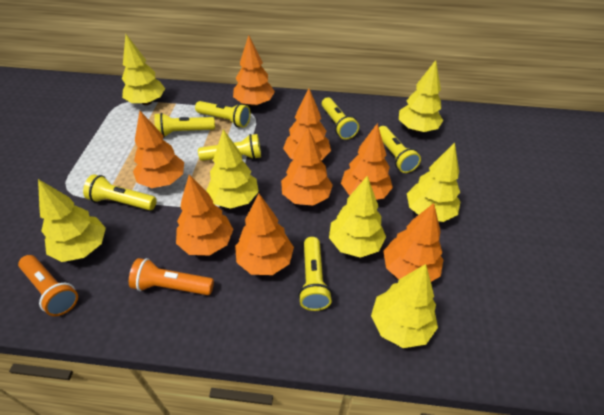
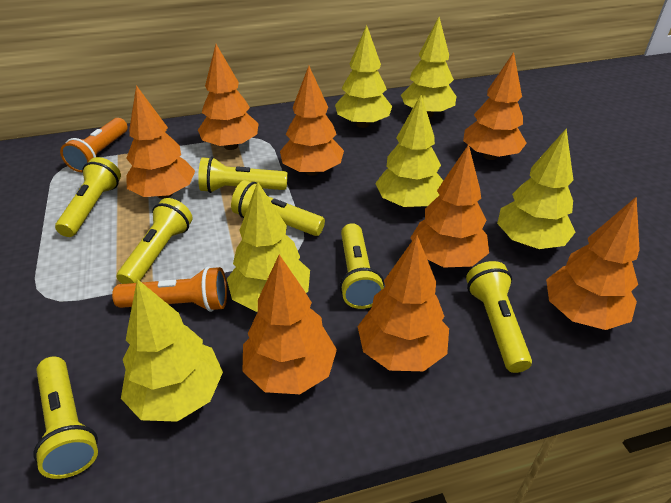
yellow tree: 7 -> 6

